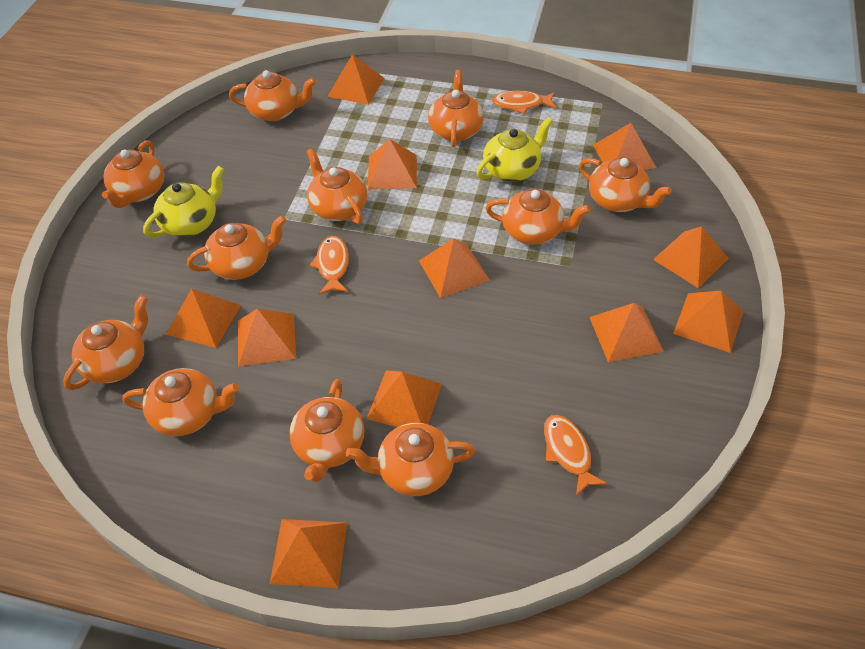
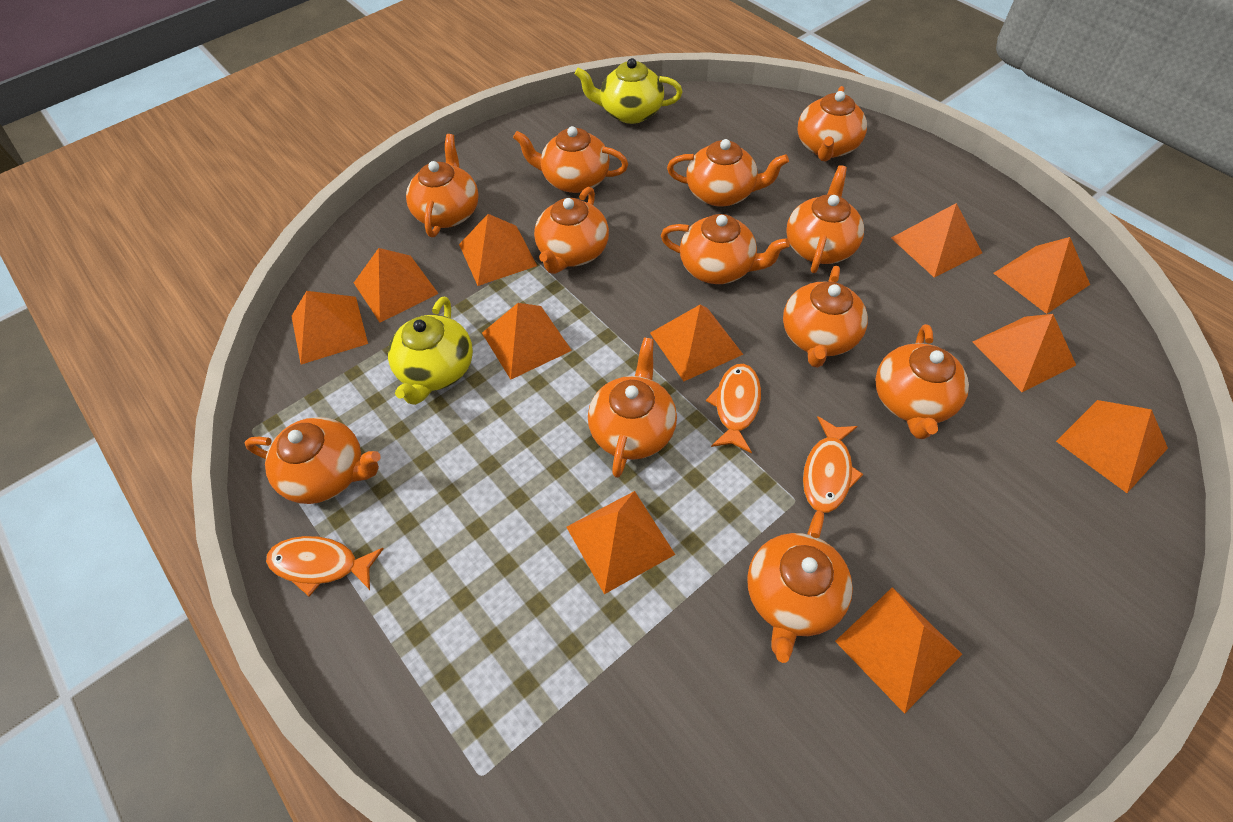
orange teapot: 11 -> 12

